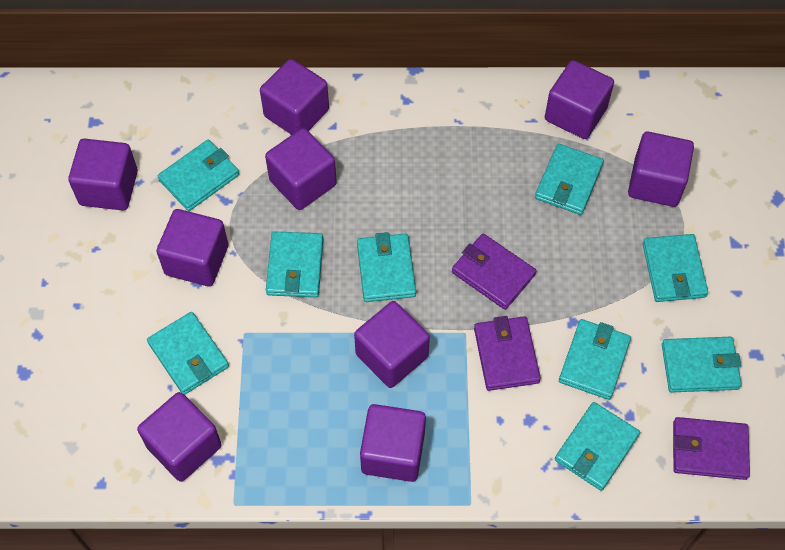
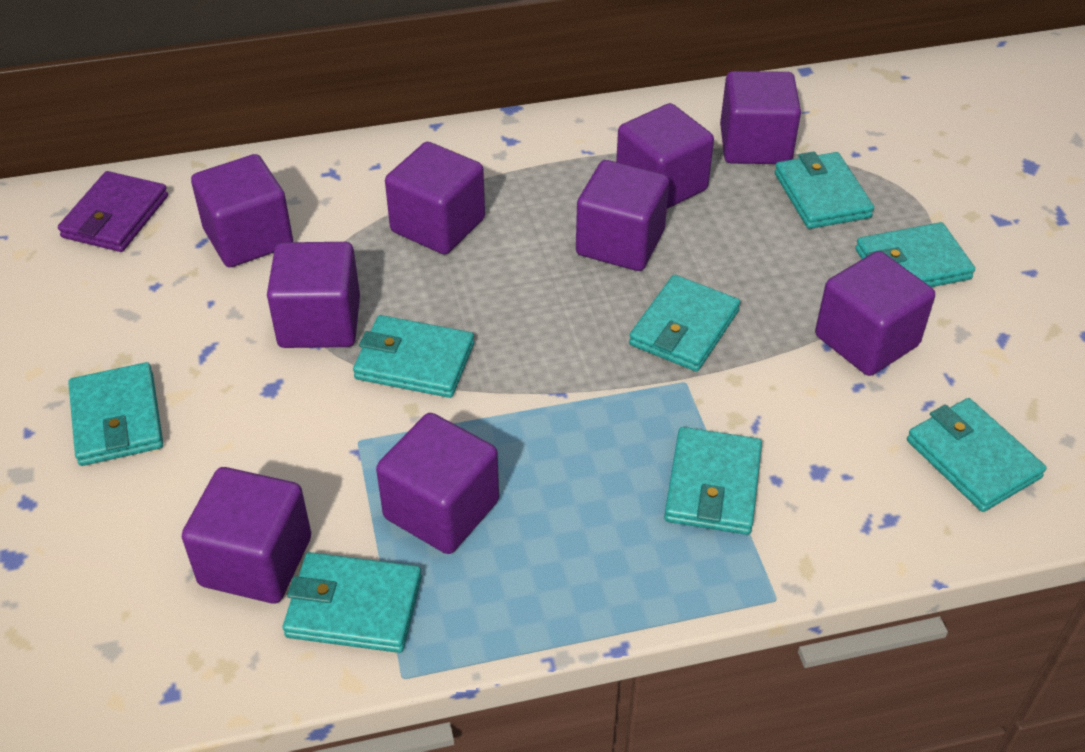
purple wallet: 3 -> 1
turquoise wallet: 9 -> 8

